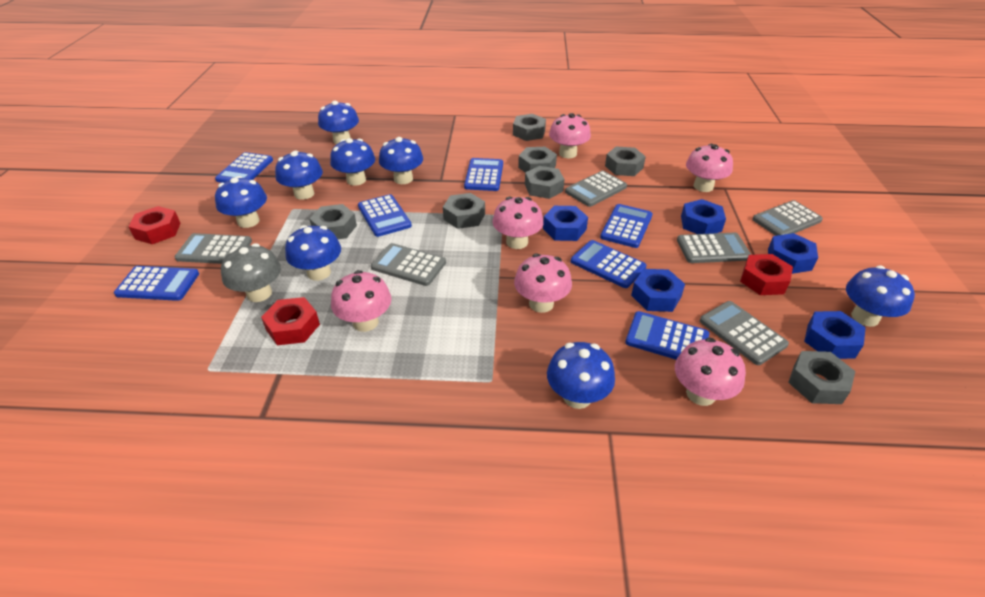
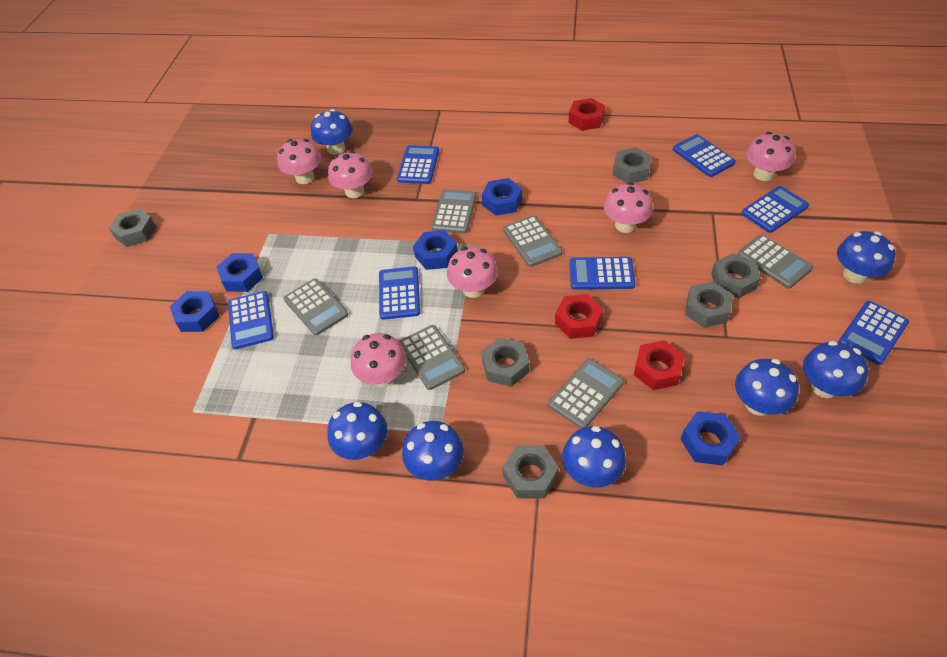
blue mushroom: 8 -> 7
grey mushroom: 1 -> 0
grey nut: 7 -> 6

